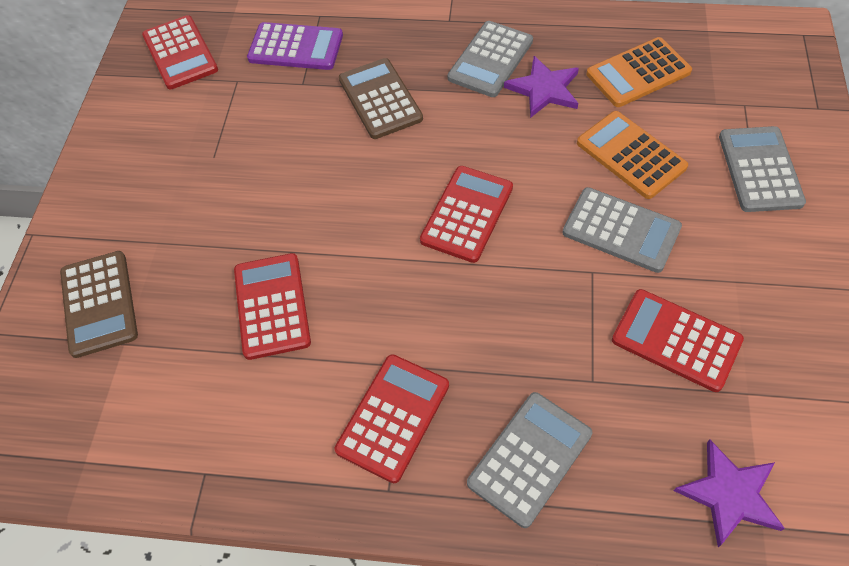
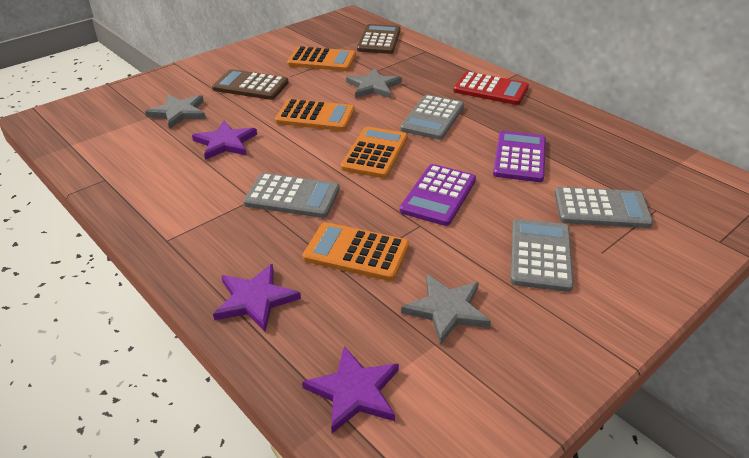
grey star: 0 -> 3
orange calculator: 2 -> 4
purple calculator: 1 -> 2
purple star: 2 -> 3
red calculator: 5 -> 1

